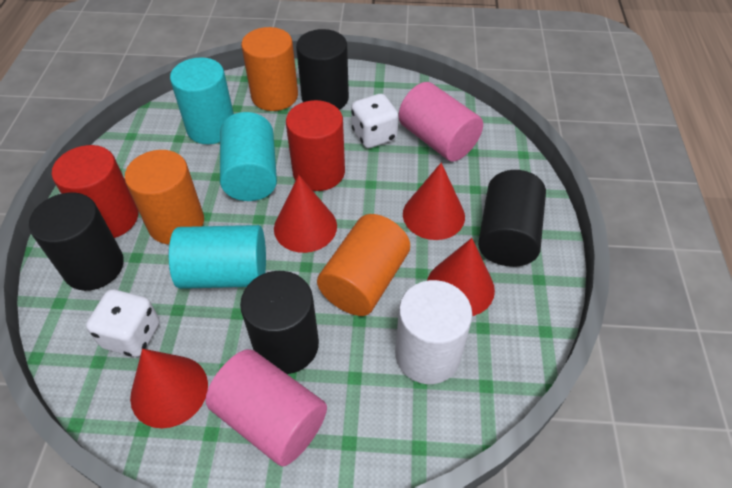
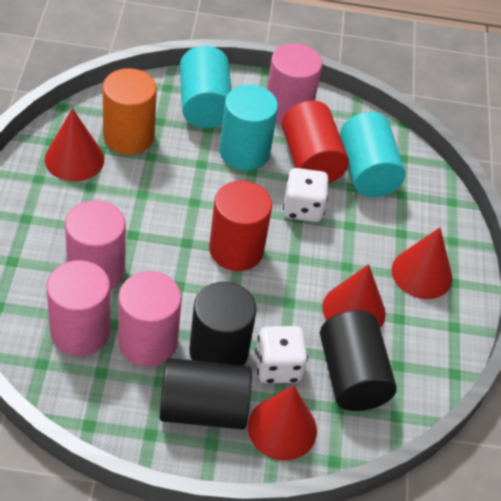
black cylinder: 4 -> 3
orange cylinder: 3 -> 1
pink cylinder: 2 -> 4
white cylinder: 1 -> 0

